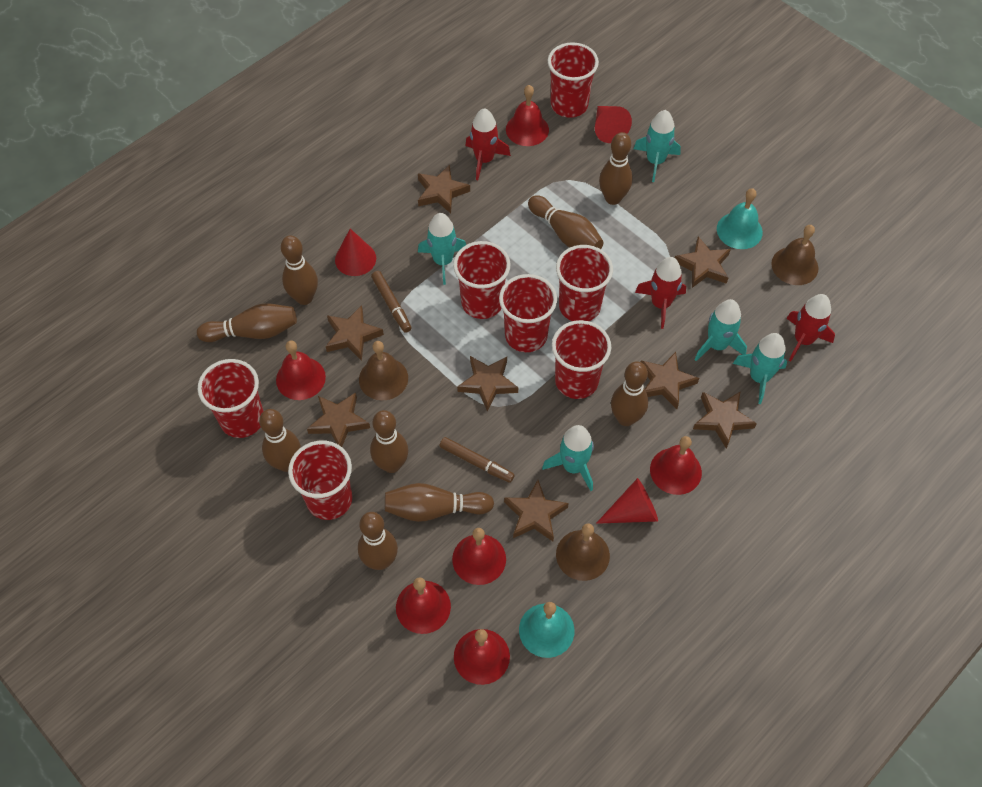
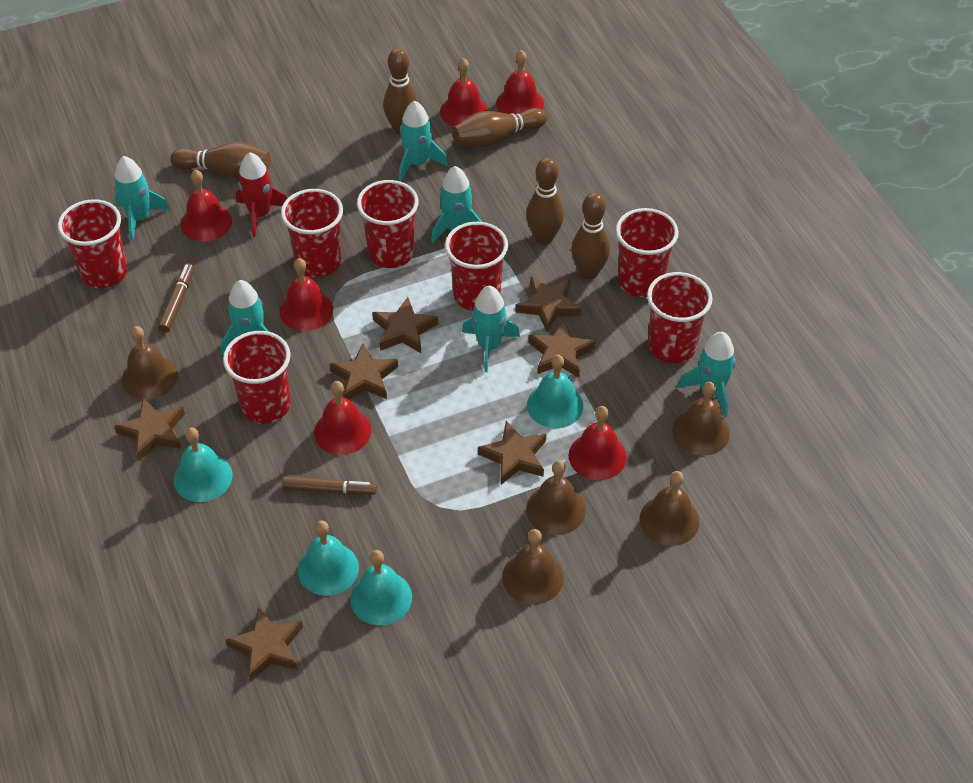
brown bell: 3 -> 5
brown bowling pin: 9 -> 5
brown star: 8 -> 7
red cone: 3 -> 0
red rocket: 3 -> 1
turquoise bell: 2 -> 4
turquoise rocket: 5 -> 6

